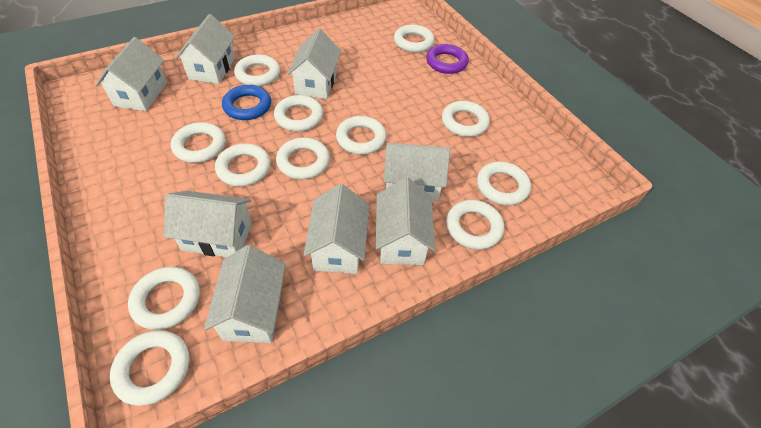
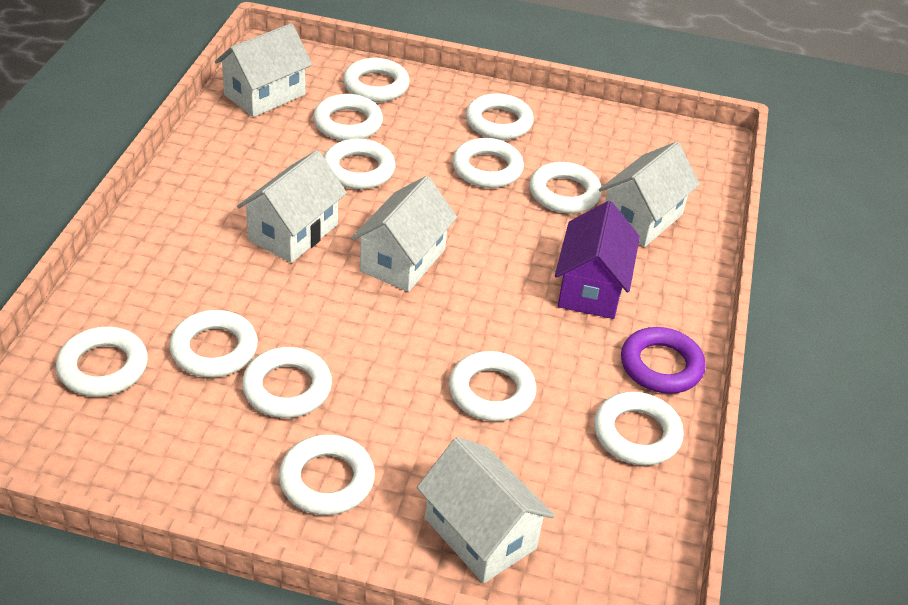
blue ring: 1 -> 0
purple house: 0 -> 1
white house: 8 -> 5

